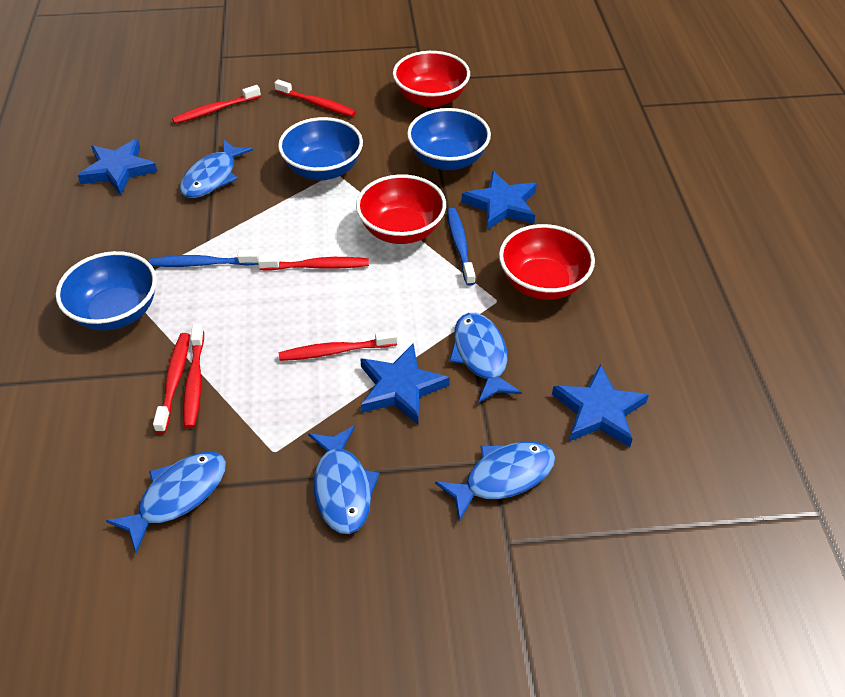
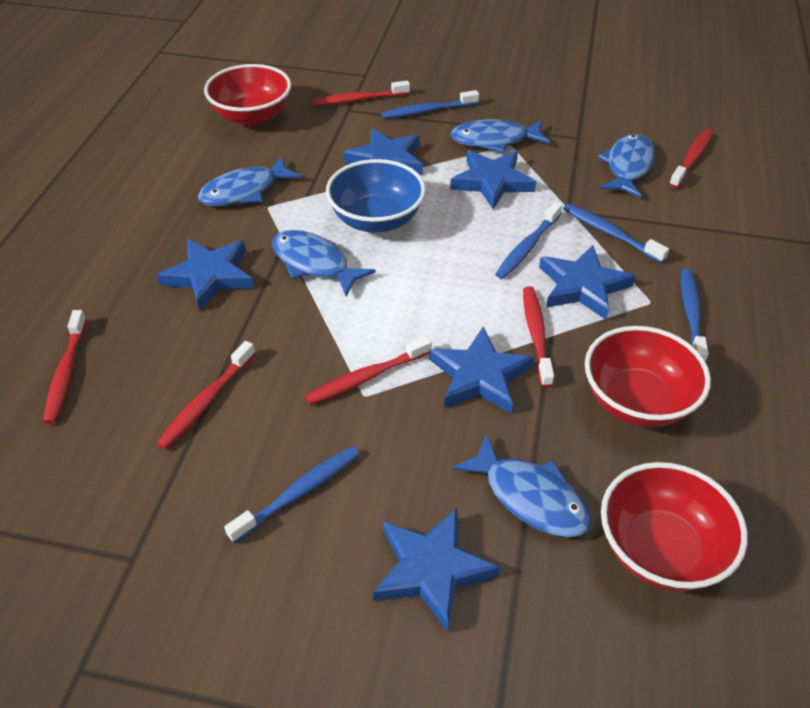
blue bowl: 3 -> 1
blue star: 4 -> 6
blue toothbrush: 2 -> 5

